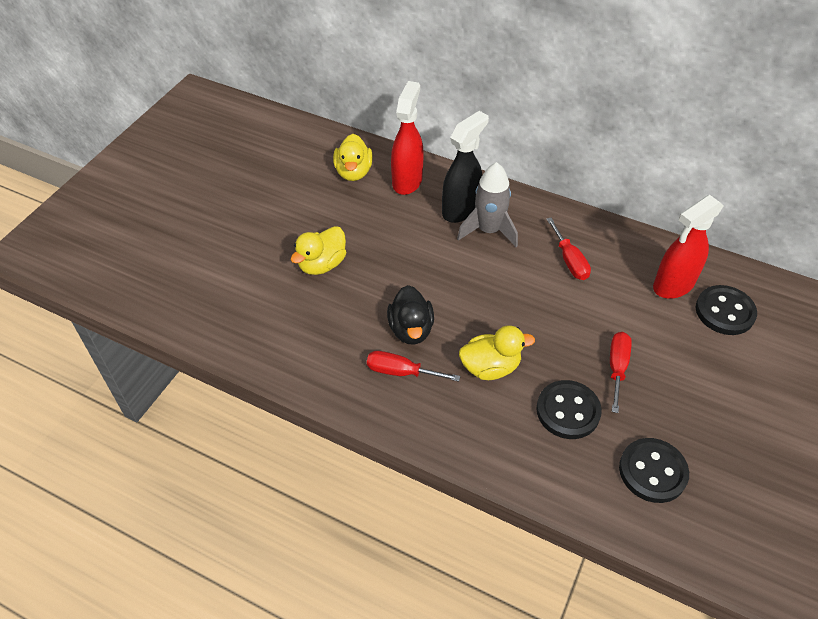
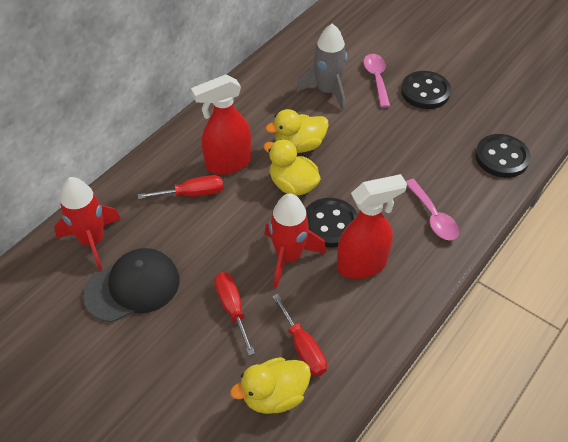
black cap: 0 -> 1
black duck: 1 -> 0
black spray bottle: 1 -> 0
pink spoon: 0 -> 2
red rocket: 0 -> 2

